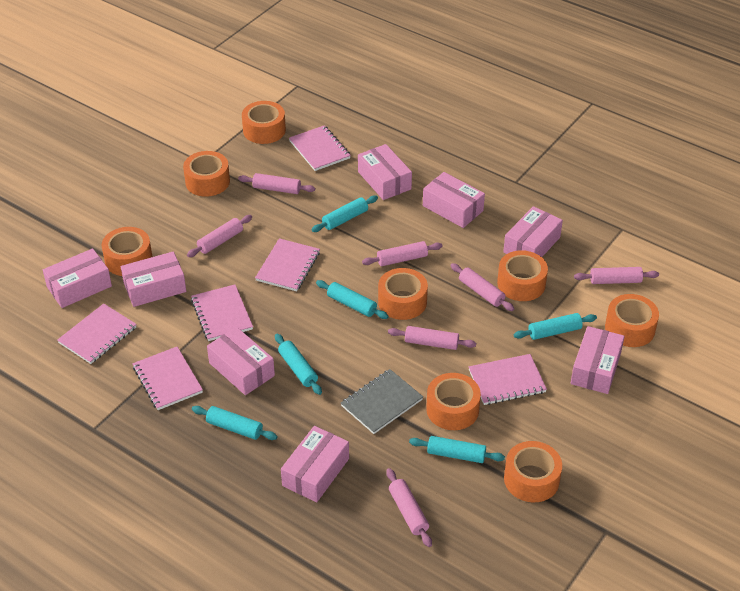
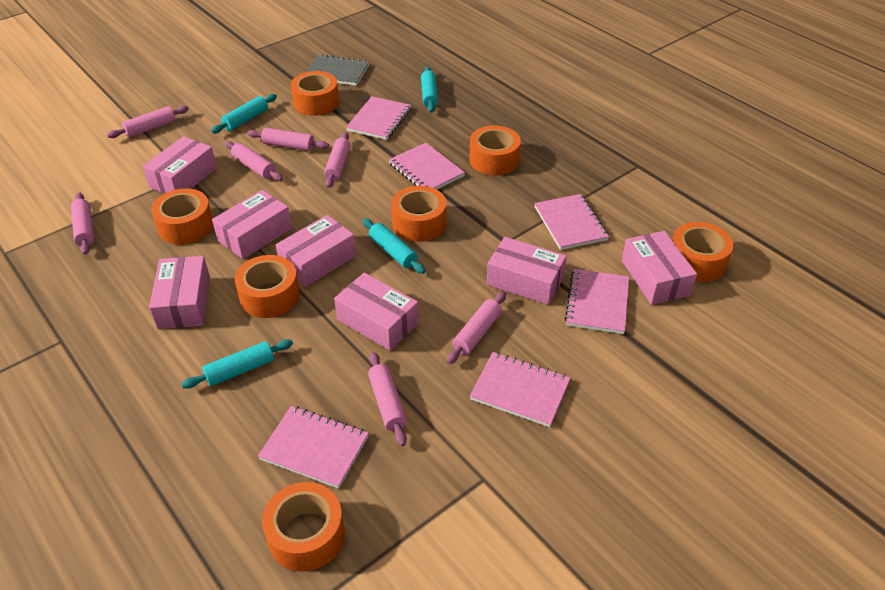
orange tape: 8 -> 7
pink box: 8 -> 7
turquoise rolling pin: 6 -> 4

